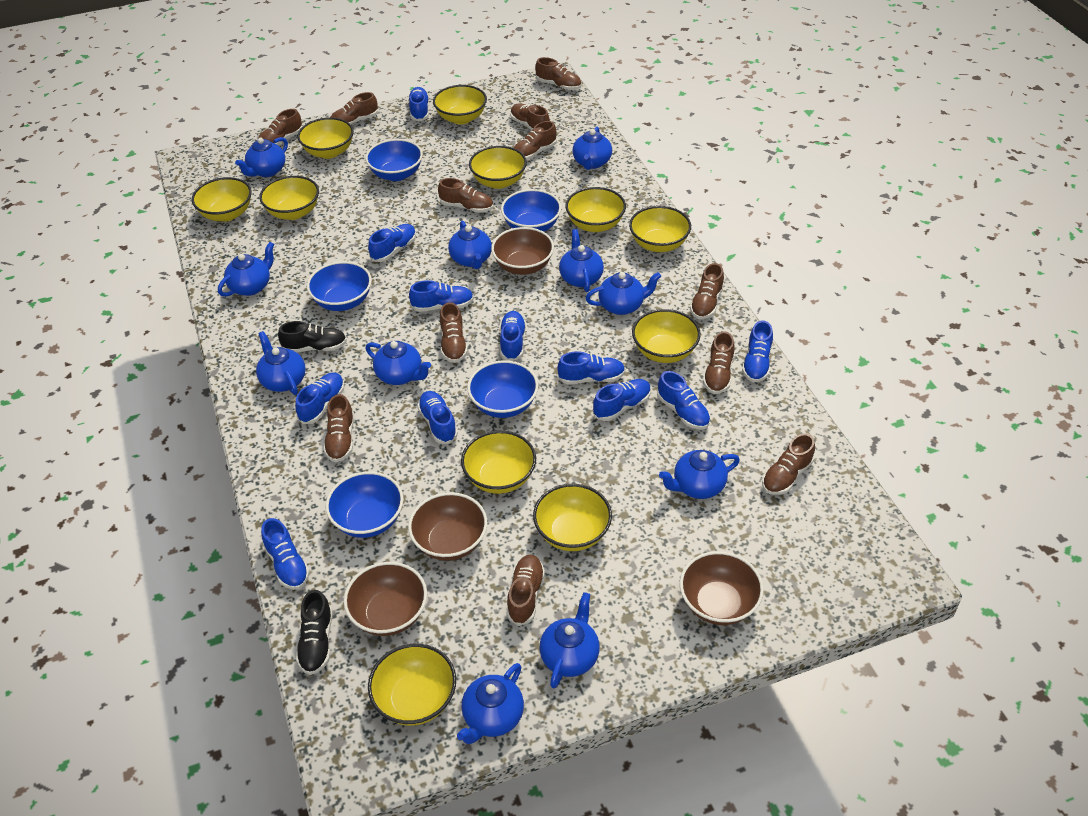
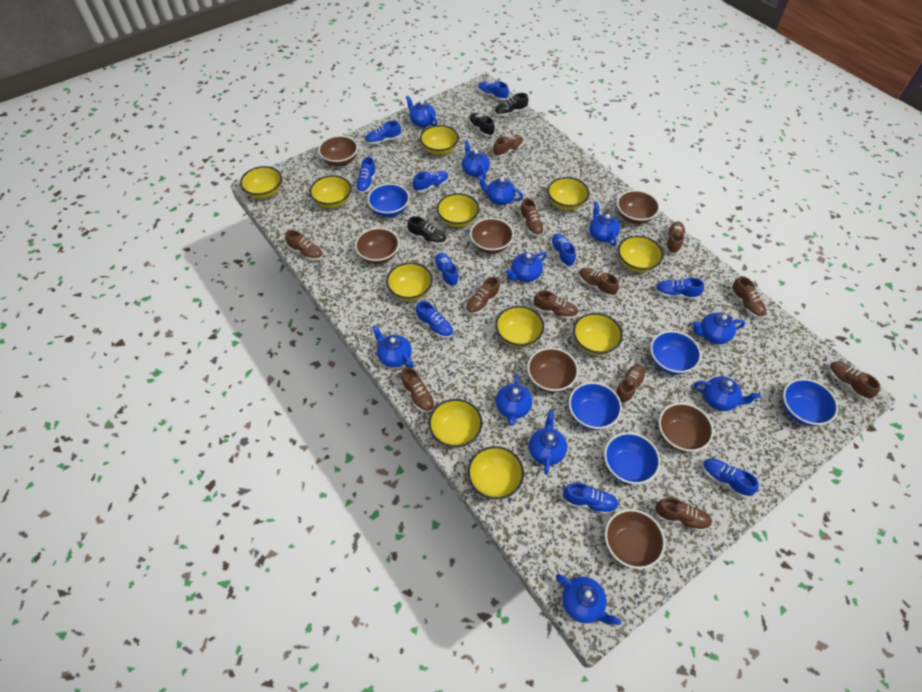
black shoe: 2 -> 3
blue shoe: 11 -> 10
brown bowl: 4 -> 7

